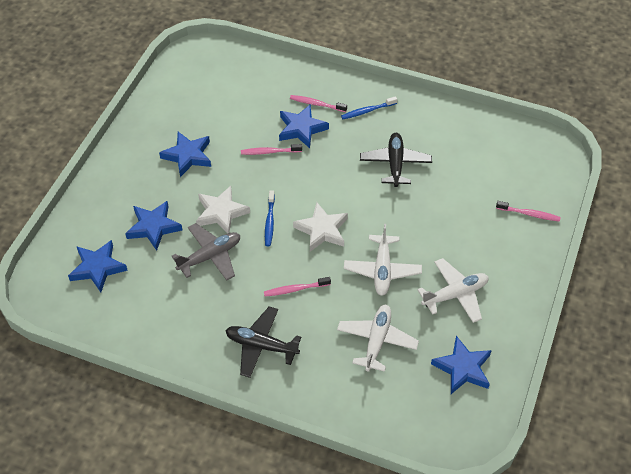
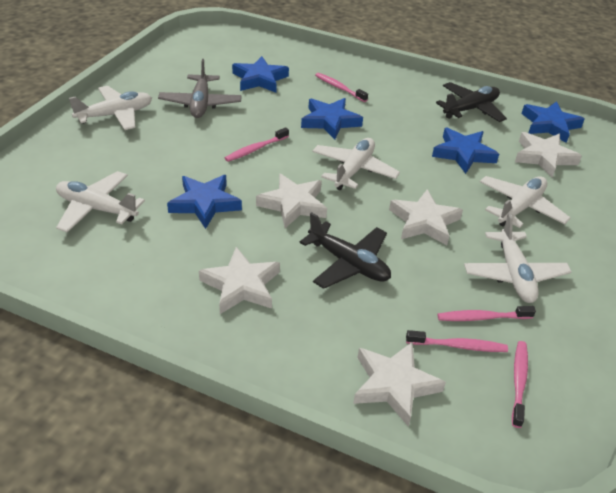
blue toothbrush: 2 -> 0
pink toothbrush: 4 -> 5
white plane: 3 -> 5
white star: 2 -> 5

